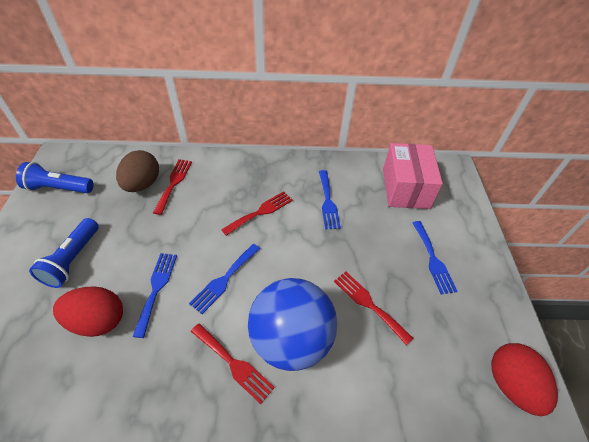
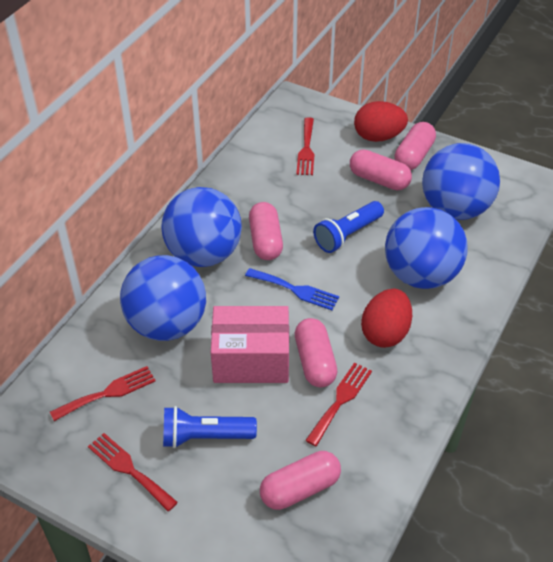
blue ball: 1 -> 4
blue fork: 4 -> 1
brown egg: 1 -> 0
pink capsule: 0 -> 5

